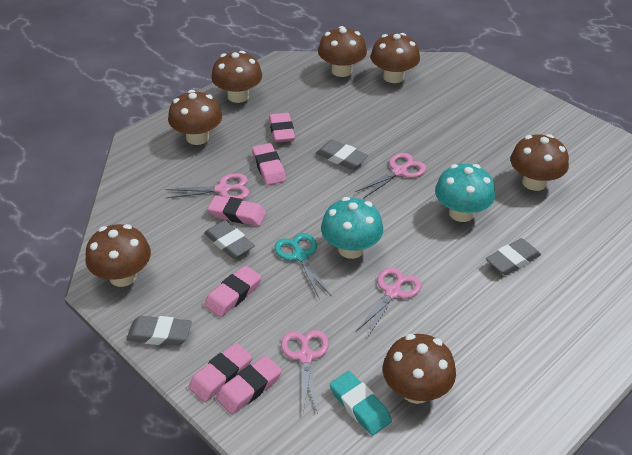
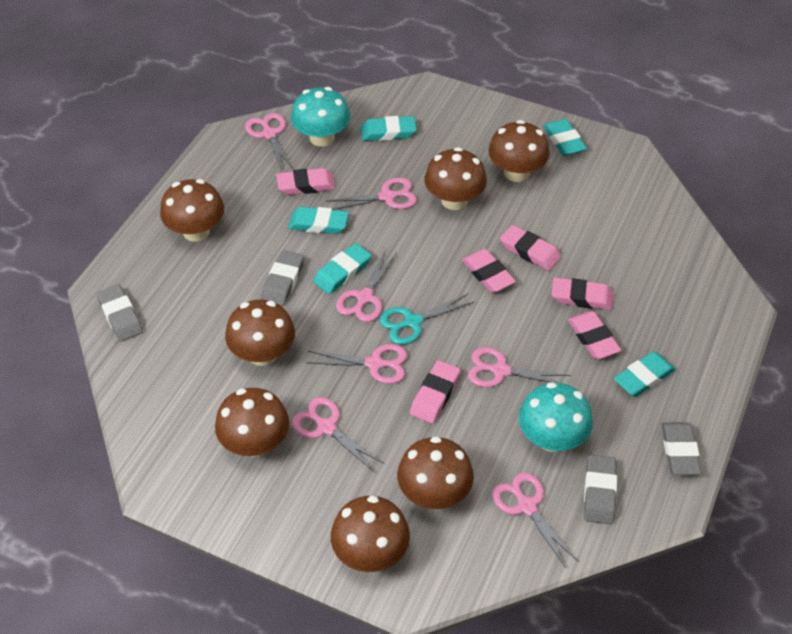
pink scissors: 4 -> 7
turquoise eraser: 1 -> 5

